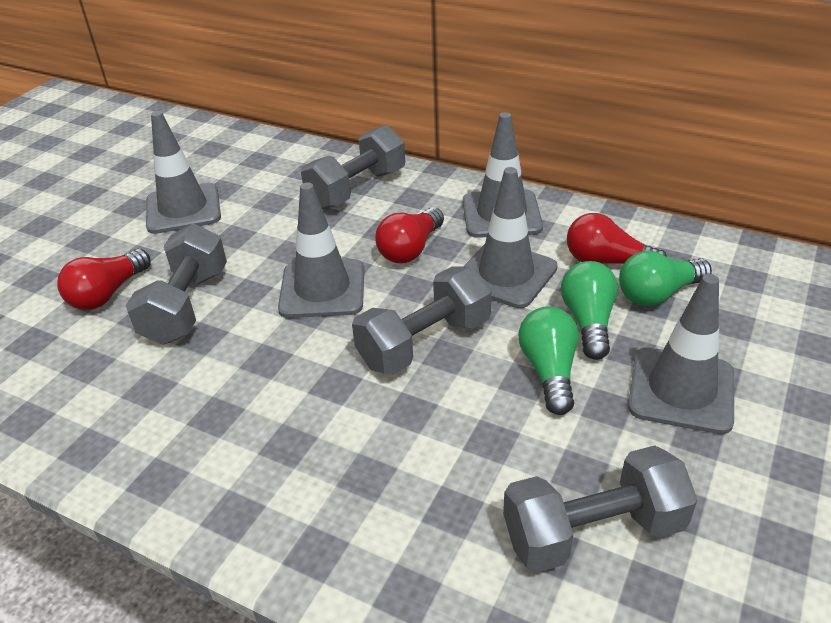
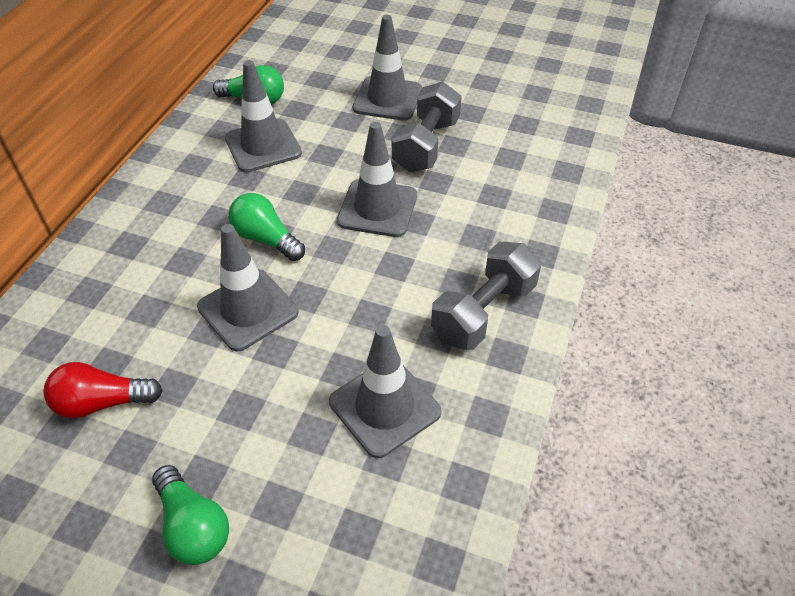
grey dumbbell: 4 -> 2
red light bulb: 3 -> 1

